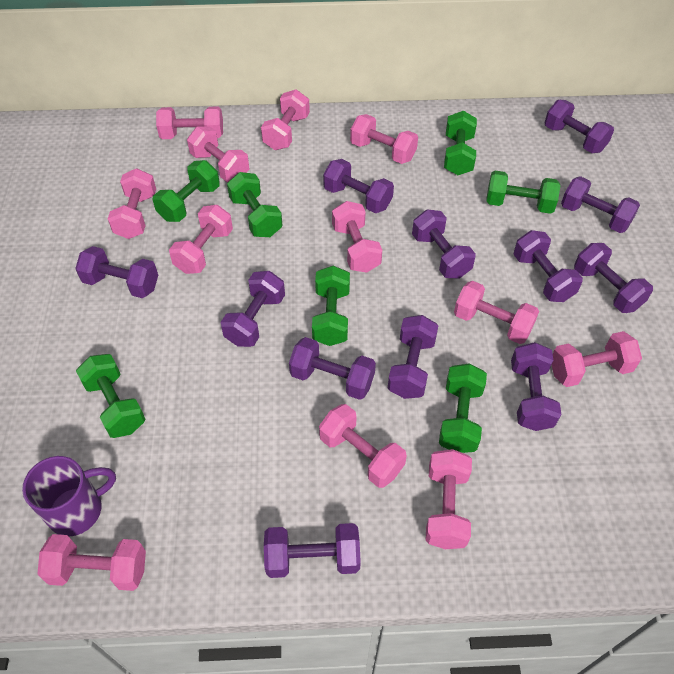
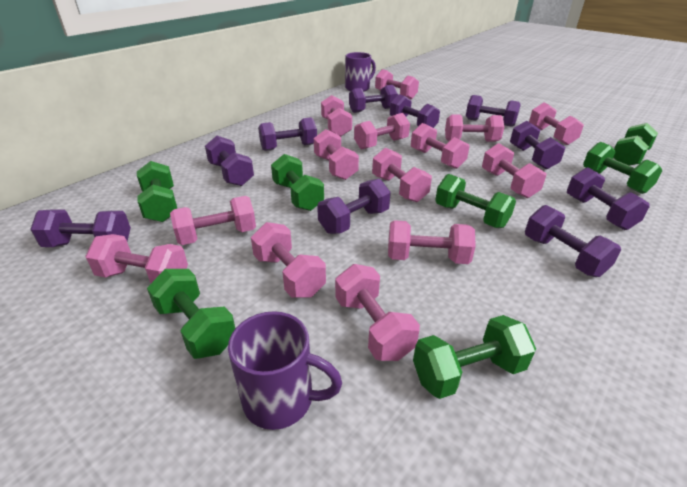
pink dumbbell: 12 -> 14
purple dumbbell: 12 -> 10
purple mug: 1 -> 2

